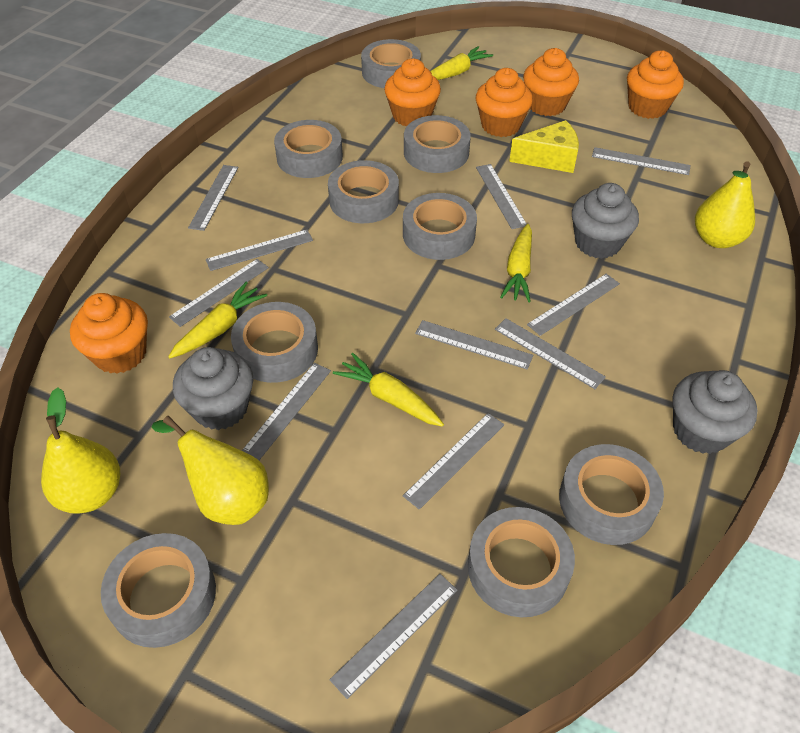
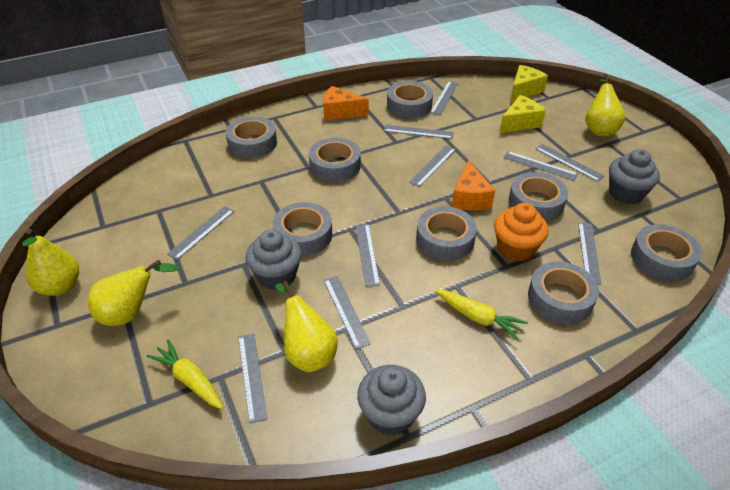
grey ruler: 11 -> 10
grey tape: 9 -> 8
orange cheese: 0 -> 2
orange cupcake: 5 -> 1
yellow carrot: 4 -> 2
yellow cheese: 1 -> 2
yellow pear: 3 -> 4

